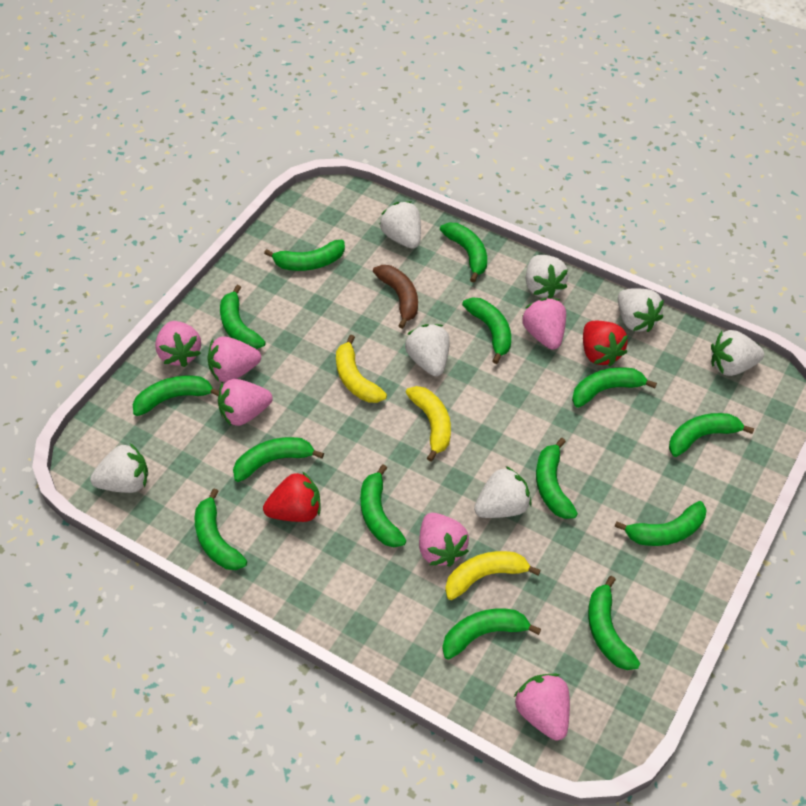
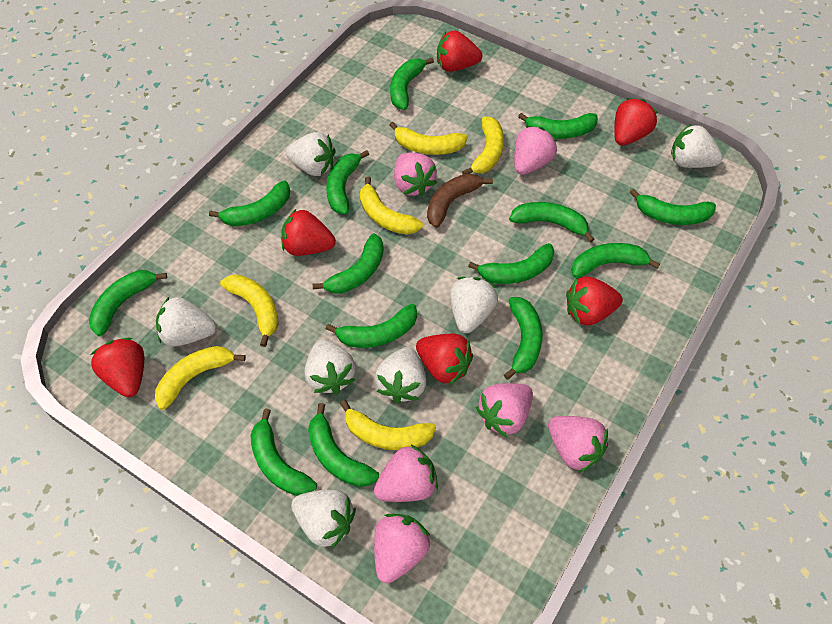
red strawberry: 2 -> 6
yellow banana: 3 -> 6

